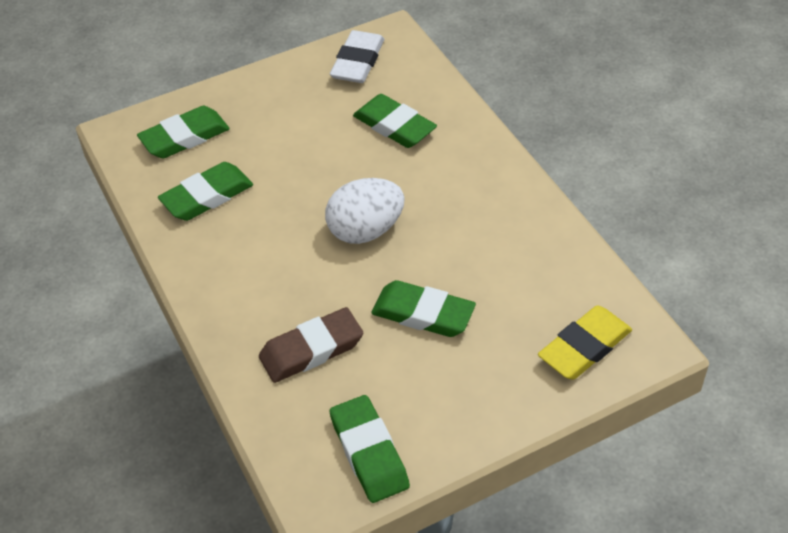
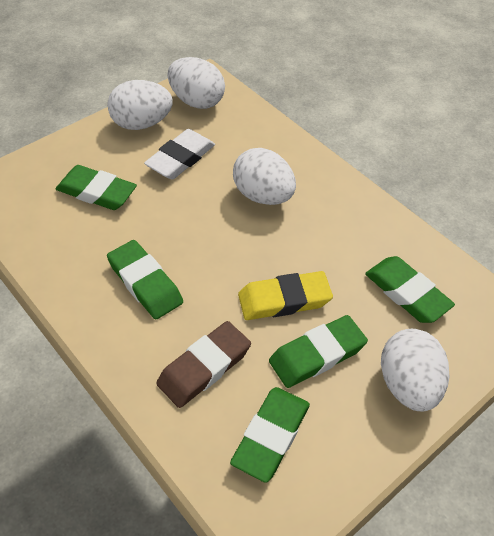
white egg: 1 -> 4

